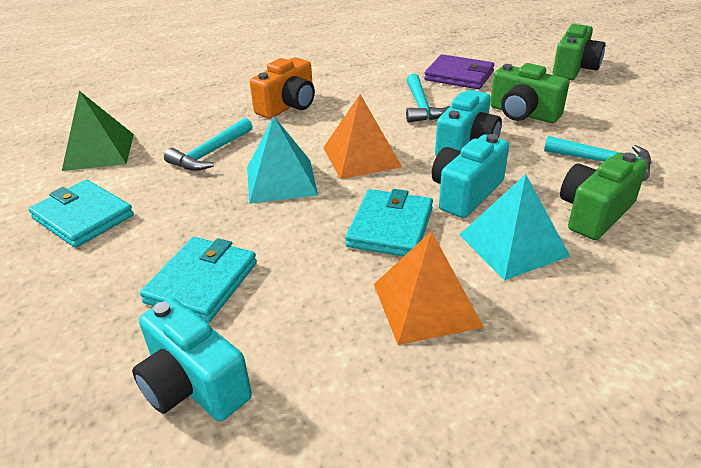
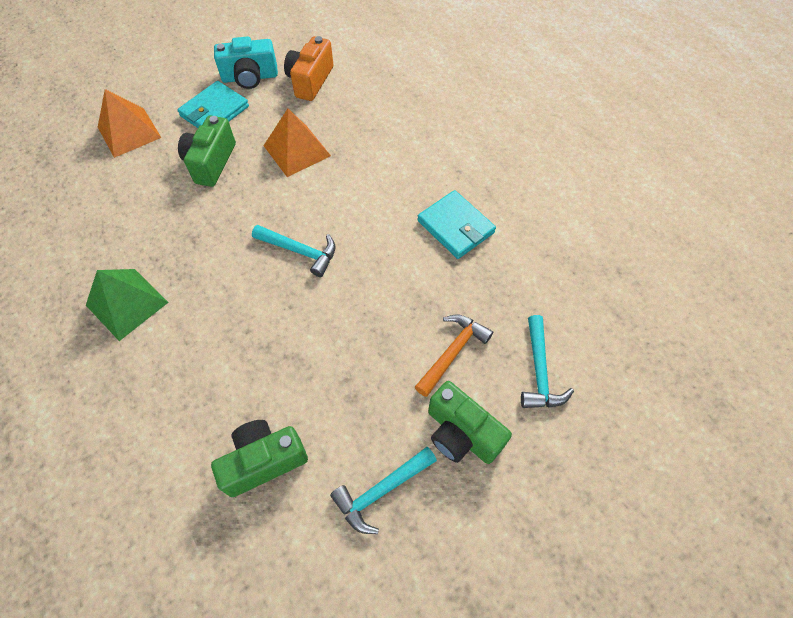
orange hammer: 0 -> 1
purple wallet: 1 -> 0
turquoise camera: 3 -> 1
turquoise pyramid: 2 -> 0
turquoise wallet: 3 -> 2

